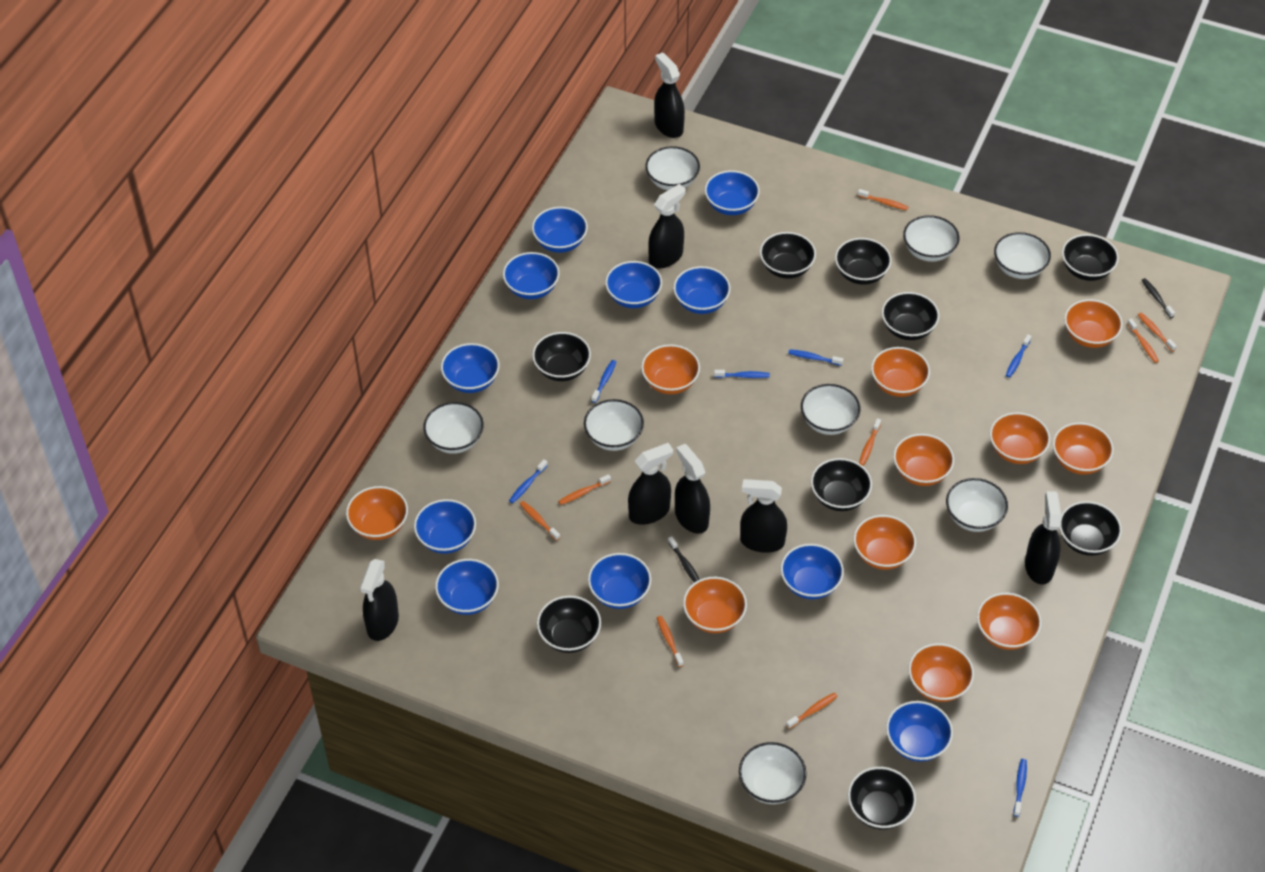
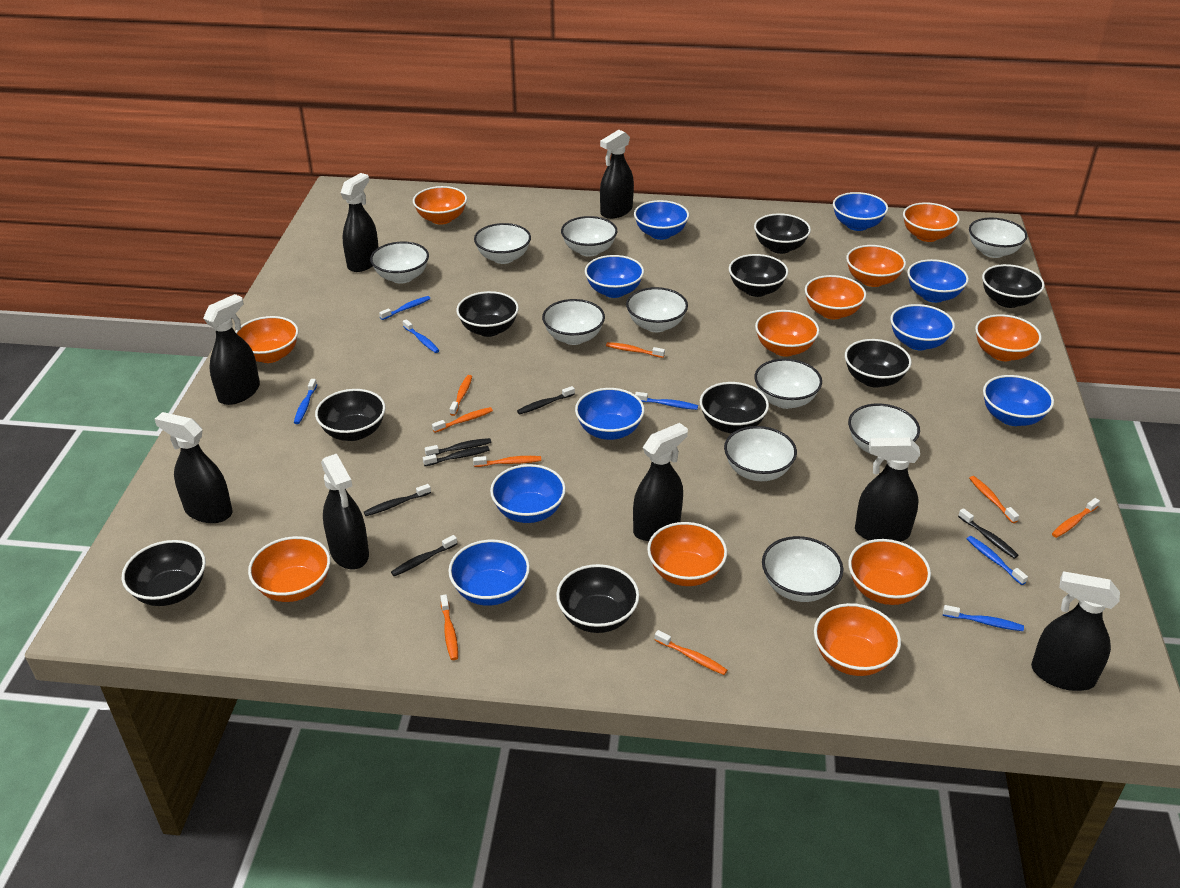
black spray bottle: 7 -> 8
black toothbrush: 2 -> 6
blue bowl: 11 -> 9
white bowl: 8 -> 10

